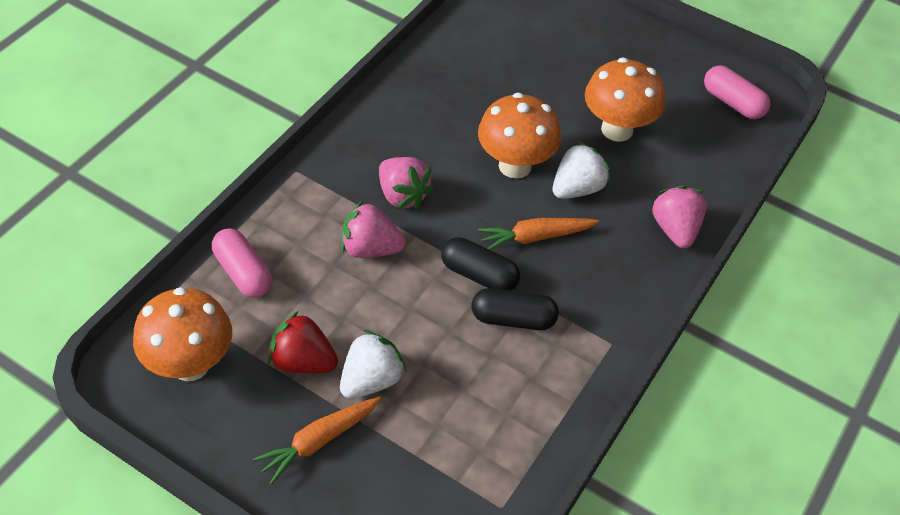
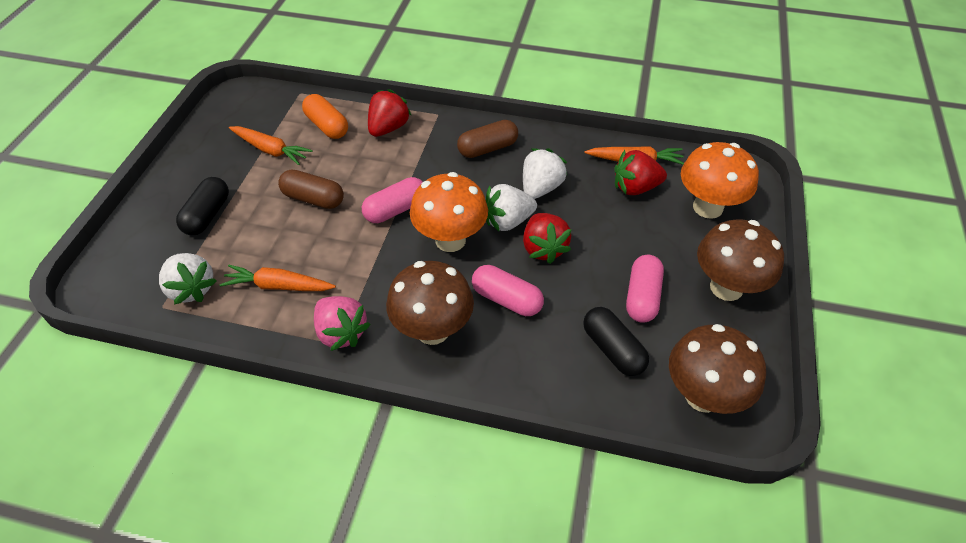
brown capsule: 0 -> 2
brown mushroom: 0 -> 3
orange capsule: 0 -> 1
orange carrot: 2 -> 3
orange mushroom: 3 -> 2
pink capsule: 2 -> 3
pink strawberry: 3 -> 1
red strawberry: 1 -> 3
white strawberry: 2 -> 3

